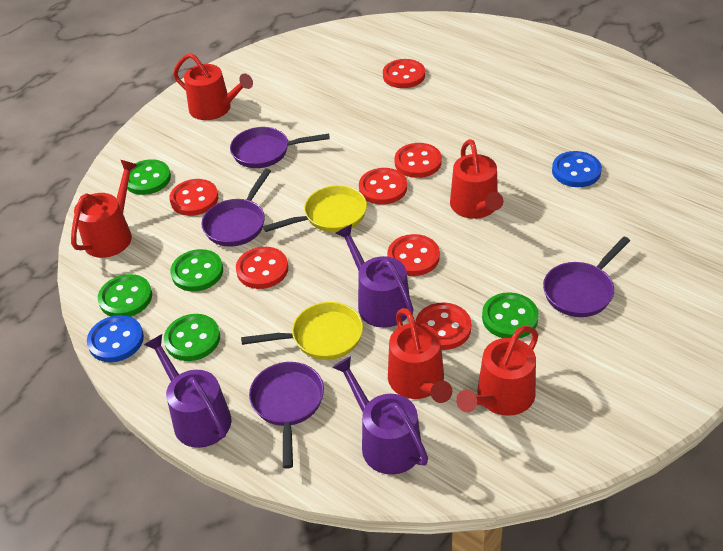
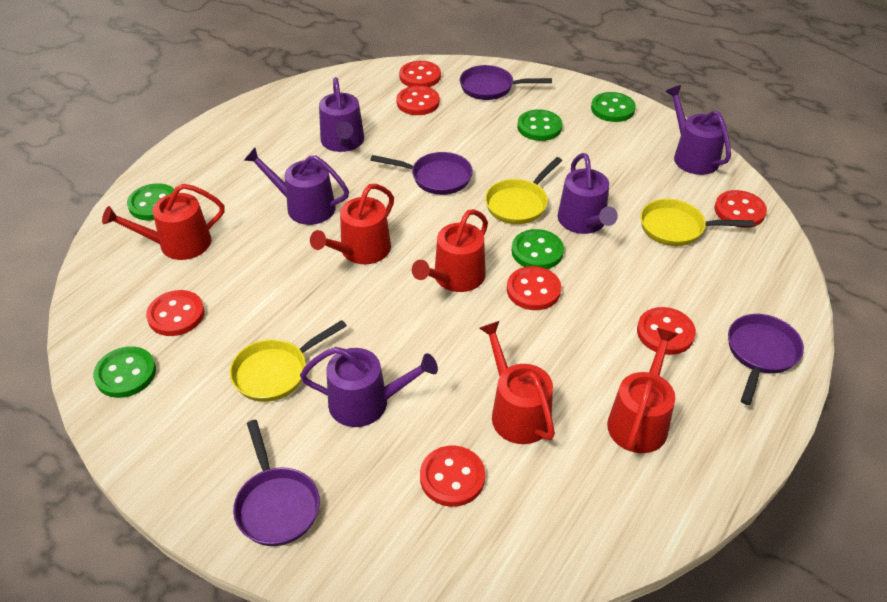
blue button: 2 -> 0
purple watering can: 3 -> 5
yellow pan: 2 -> 3

